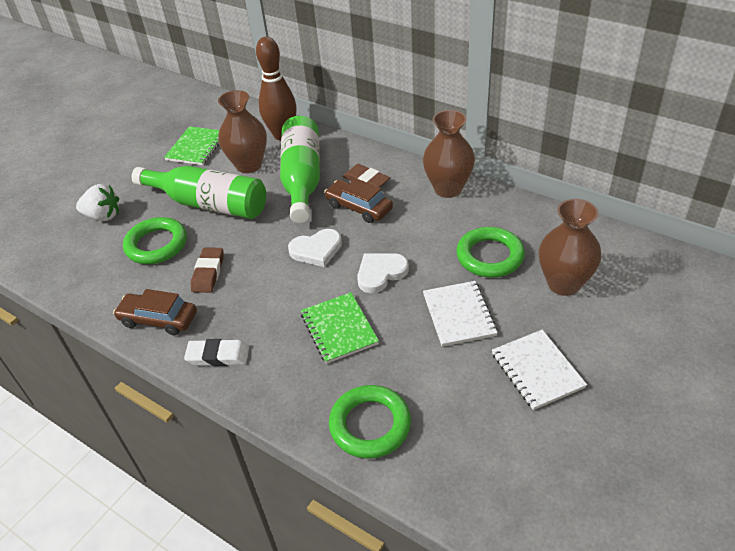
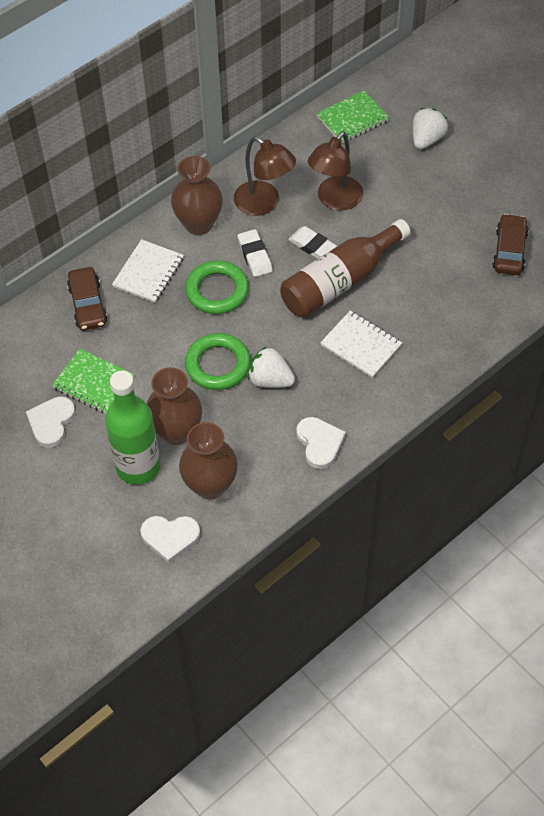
brown bottle: 0 -> 1
brown bowling pin: 1 -> 0
brown eraser: 2 -> 0
brown lamp: 0 -> 2
green bottle: 2 -> 1
green ring: 3 -> 2
white eraser: 1 -> 2
white heart: 2 -> 3
white strawberry: 1 -> 2

